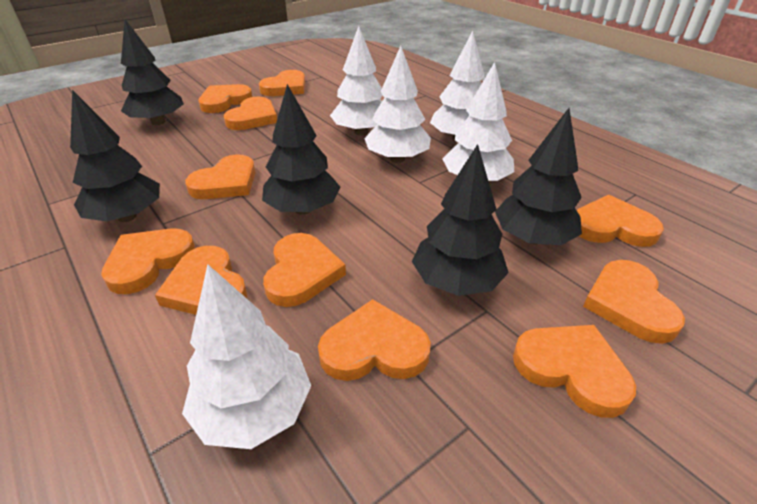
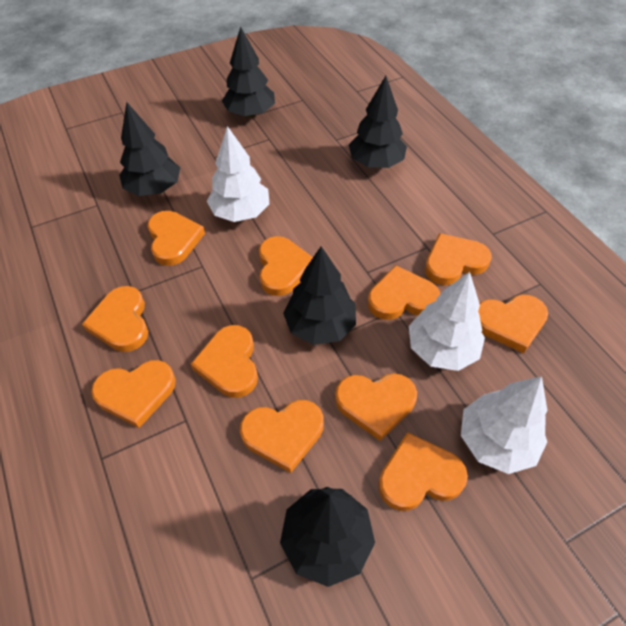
white tree: 5 -> 3

